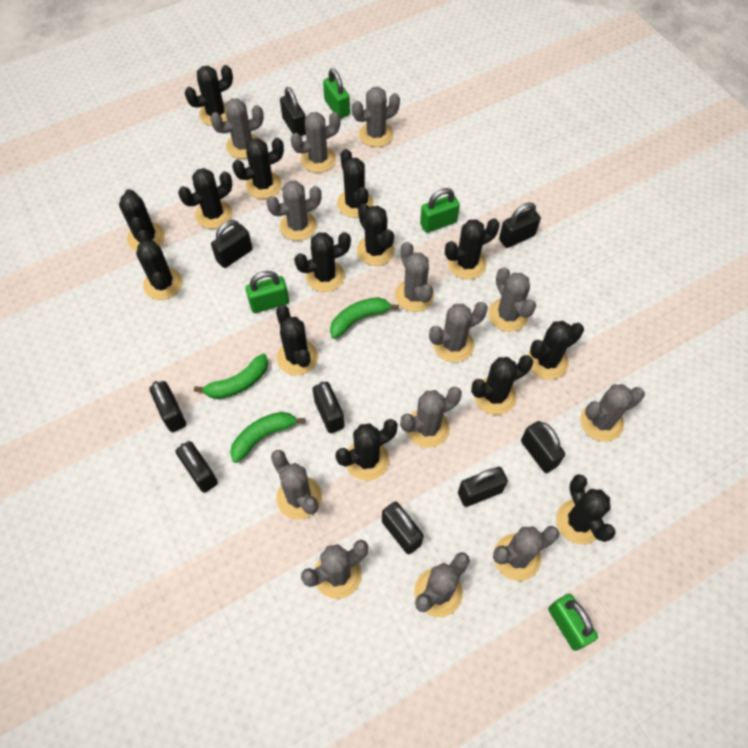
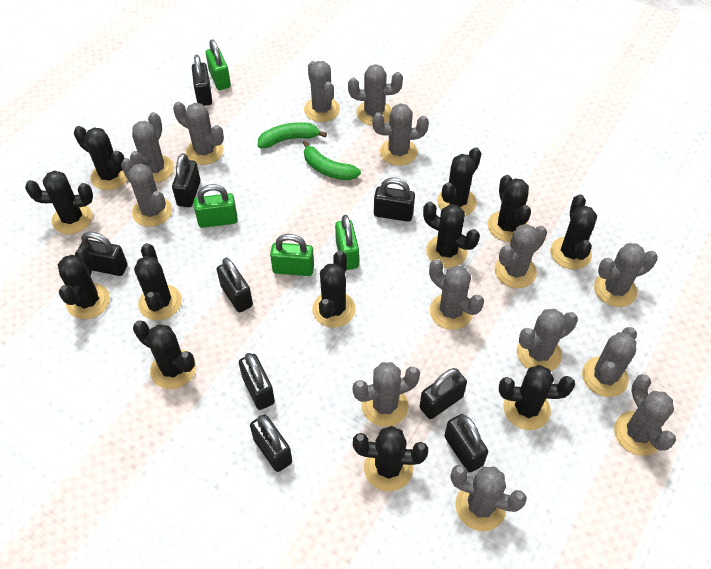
black cactus: 14 -> 12
green banana: 3 -> 2
grey cactus: 13 -> 14

